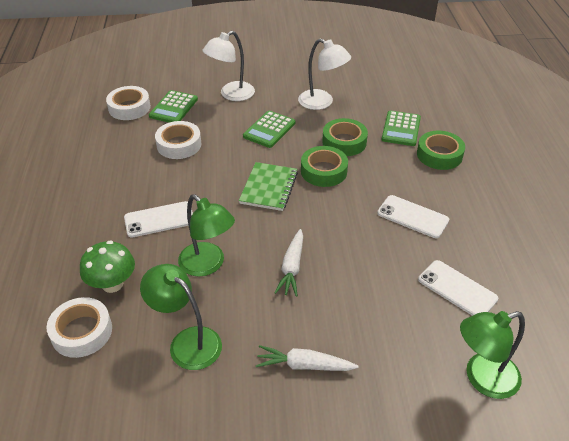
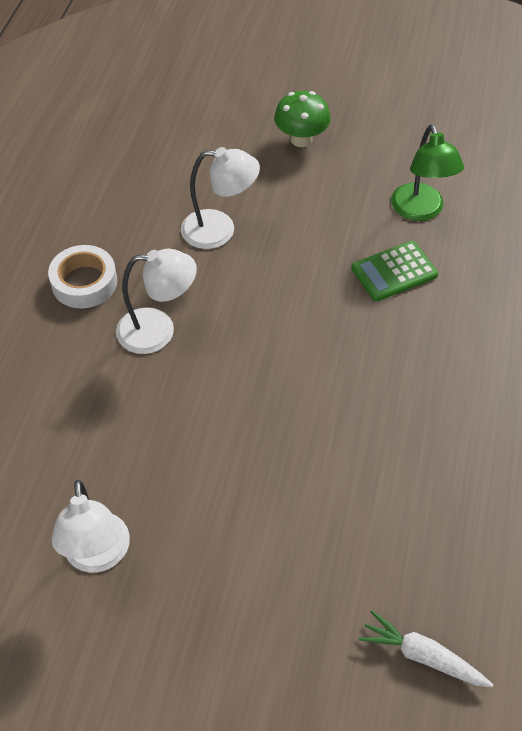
green calculator: 3 -> 1
green lamp: 3 -> 1
green notebook: 1 -> 0
green tape: 3 -> 0
white carrot: 2 -> 1
white lamp: 2 -> 3
white phone: 3 -> 0
white tape: 3 -> 1

